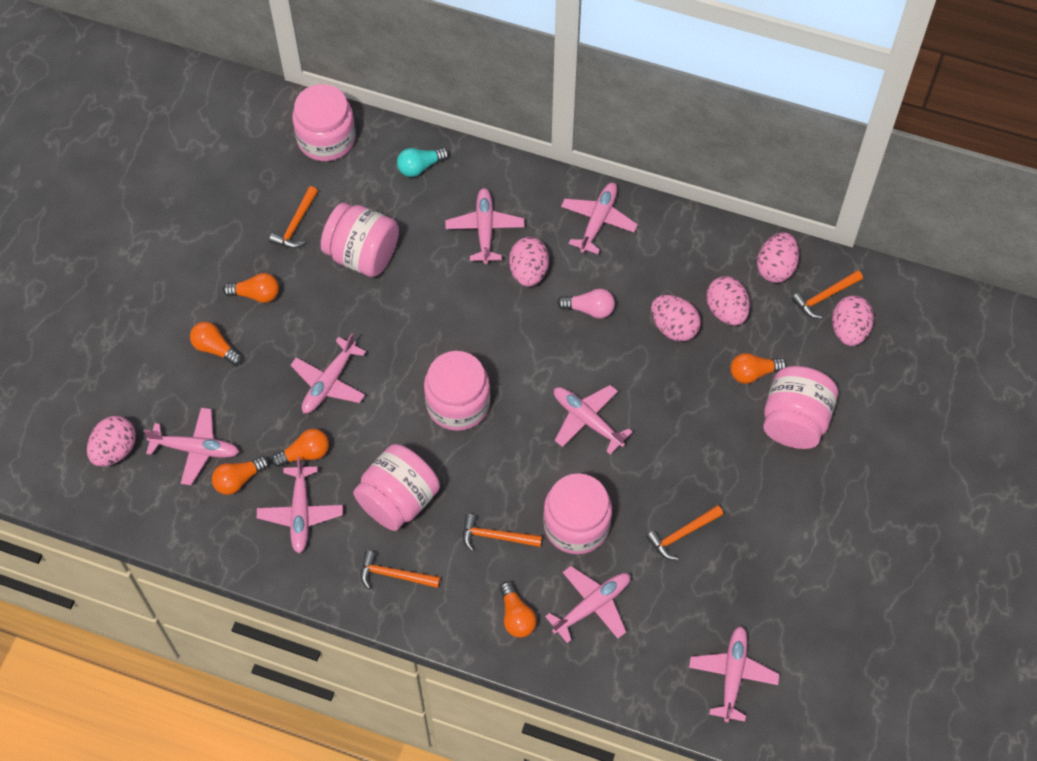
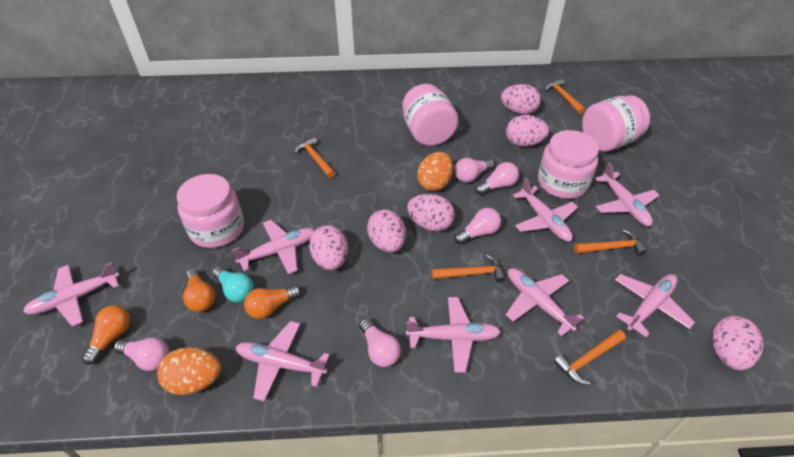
orange egg: 0 -> 2
orange light bulb: 6 -> 3
pink jar: 6 -> 4
pink light bulb: 1 -> 5

